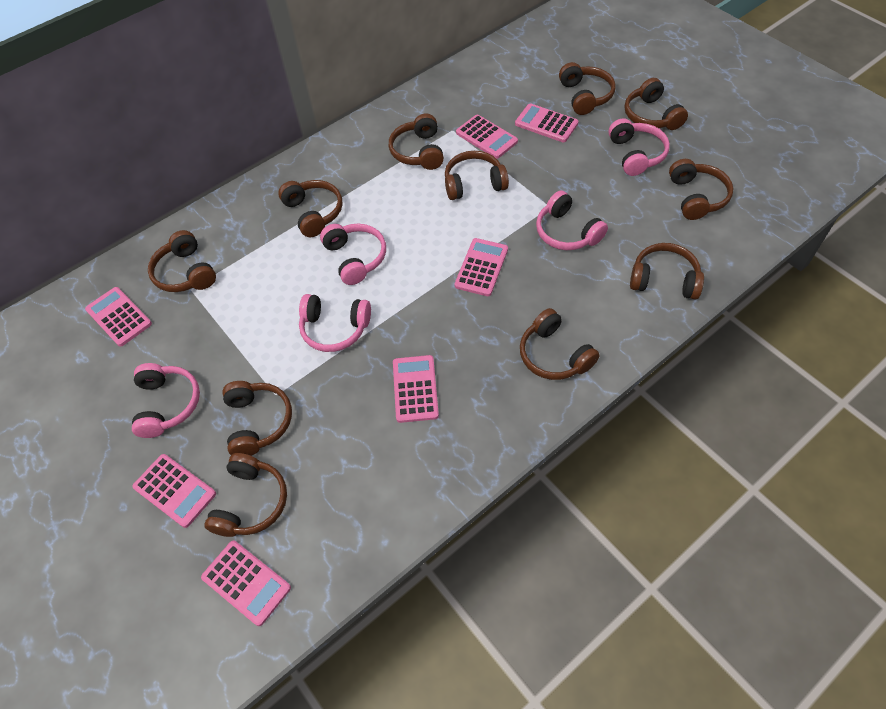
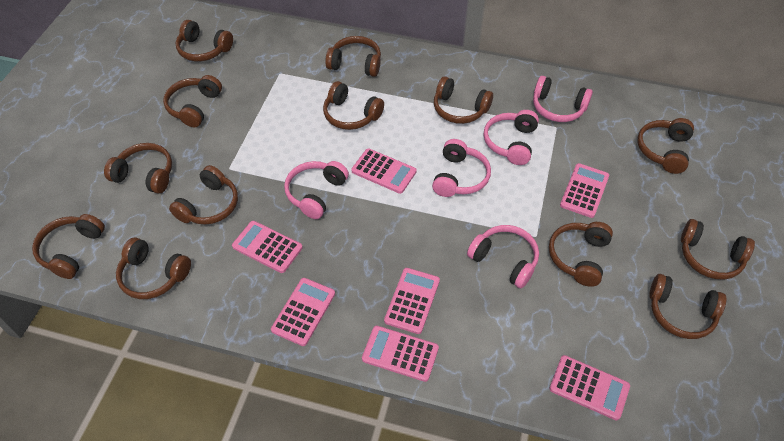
brown headphones: 11 -> 13

